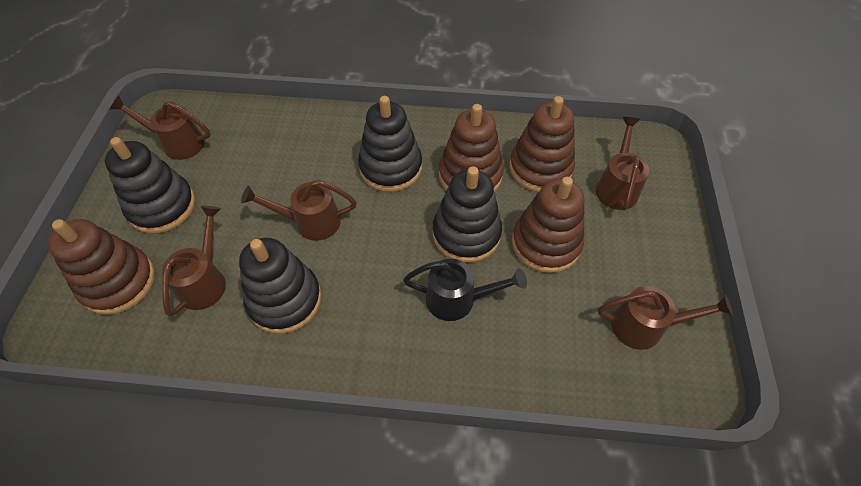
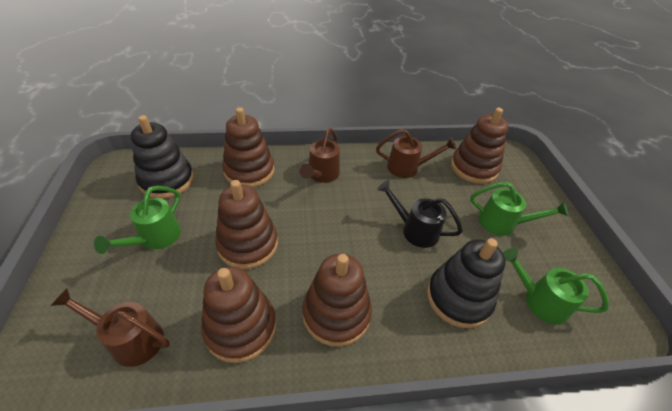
black stacking toy: 4 -> 2
brown stacking toy: 4 -> 5
brown watering can: 5 -> 3
green watering can: 0 -> 3

